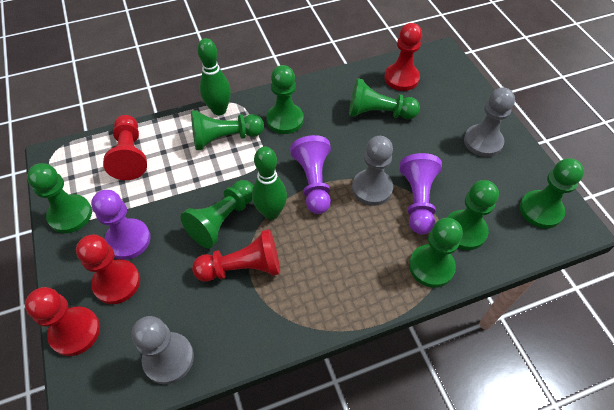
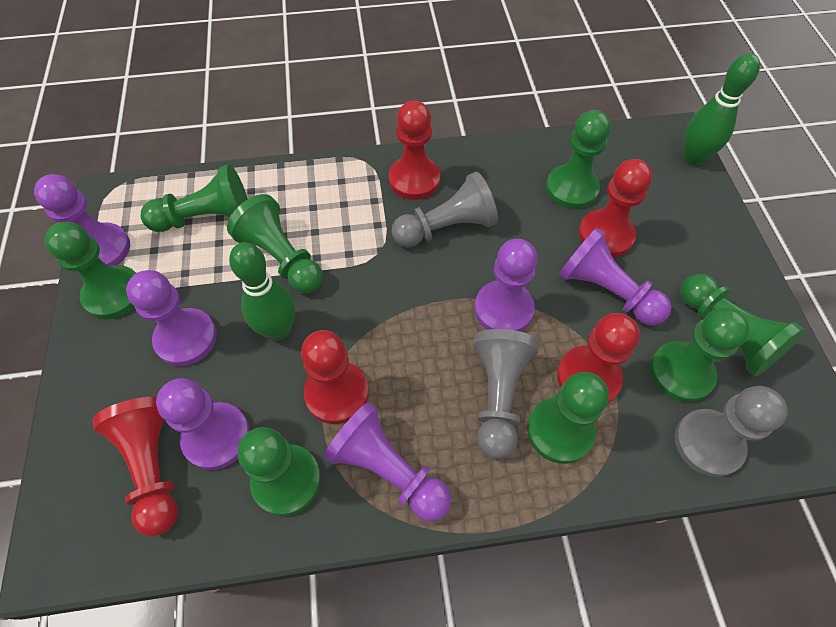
purple pawn: 3 -> 6

